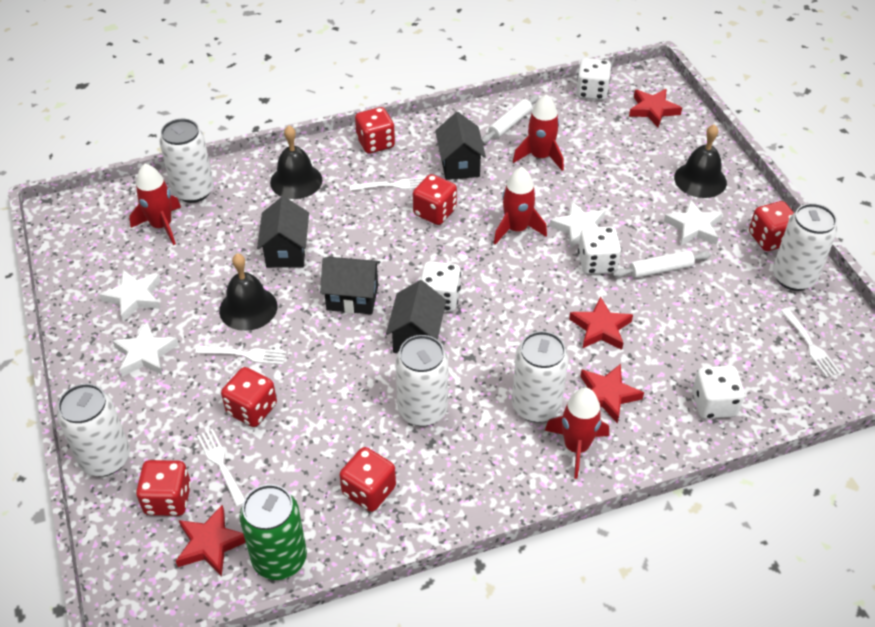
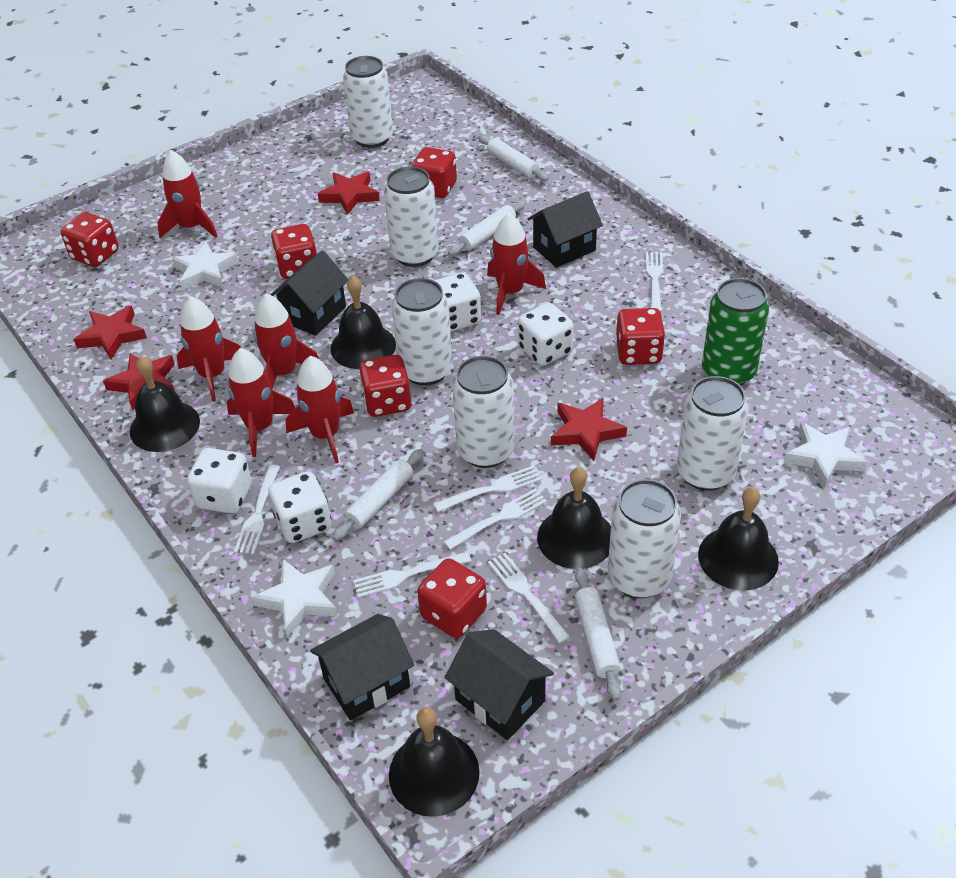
black bell: 3 -> 5
red rocket: 4 -> 6
white can: 5 -> 6
white fork: 4 -> 6
white rolling pin: 2 -> 4
white star: 4 -> 3

